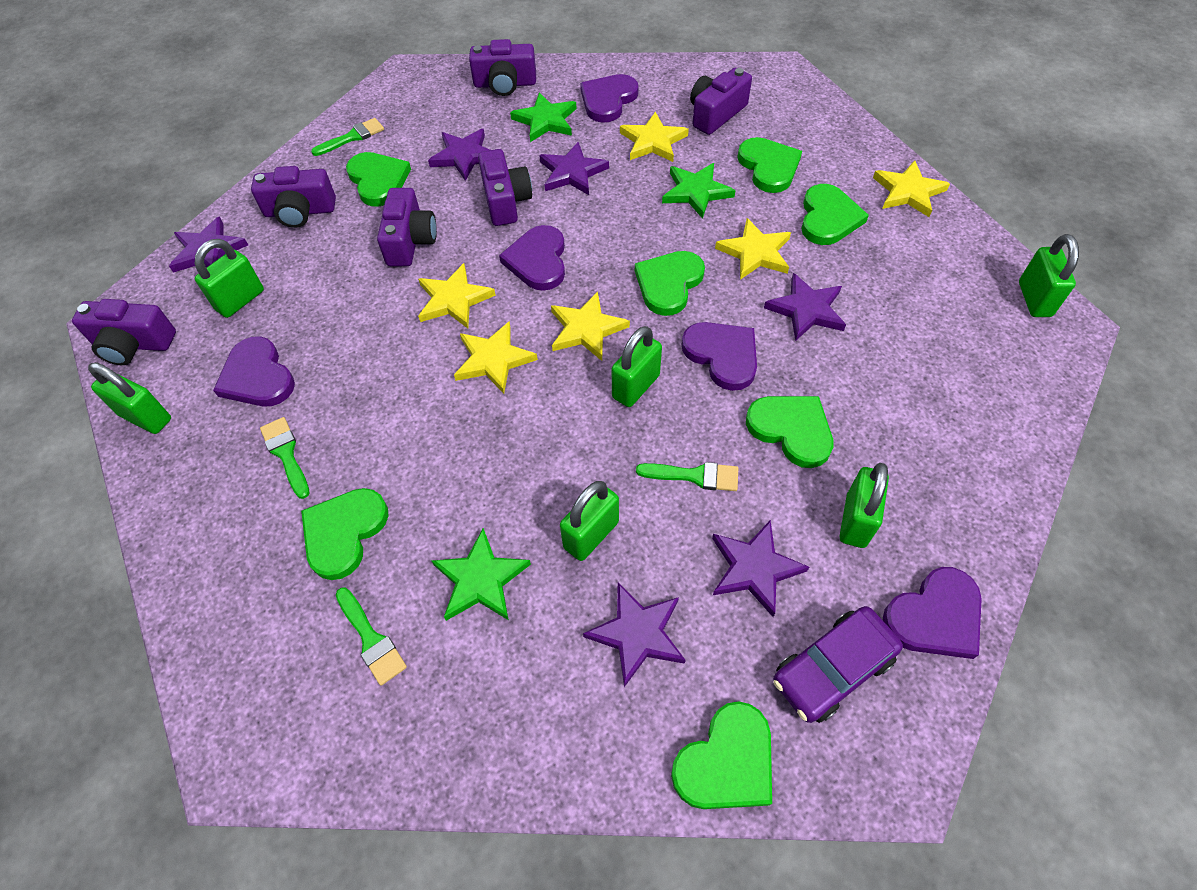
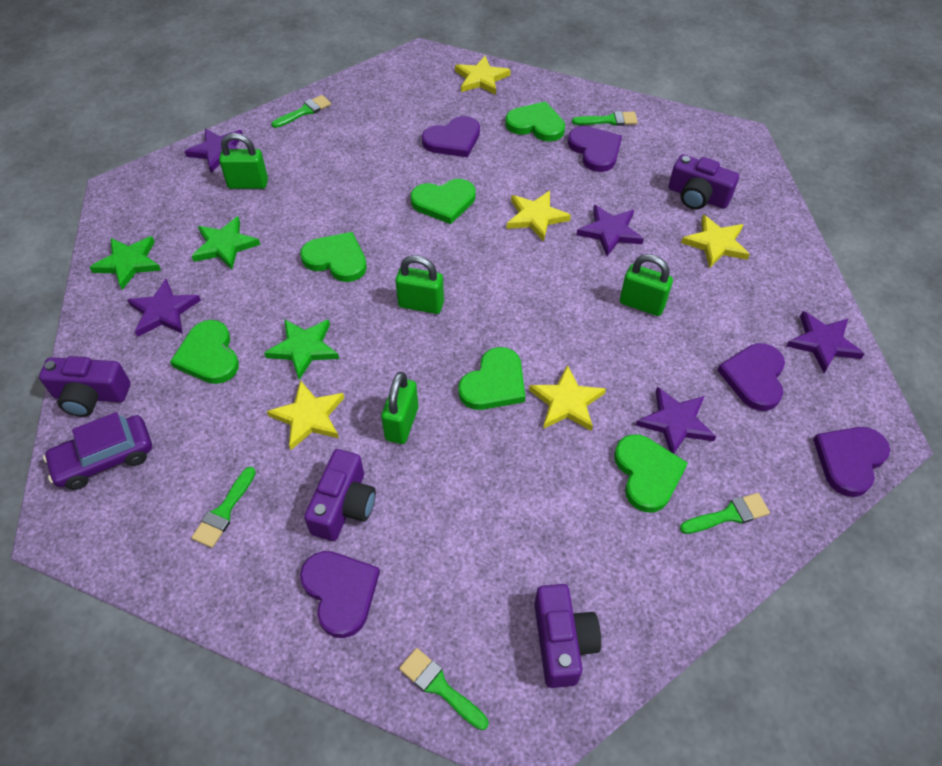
green brush: 4 -> 5
green heart: 7 -> 6
green padlock: 6 -> 4
purple camera: 6 -> 4
purple star: 6 -> 5
yellow star: 6 -> 5

